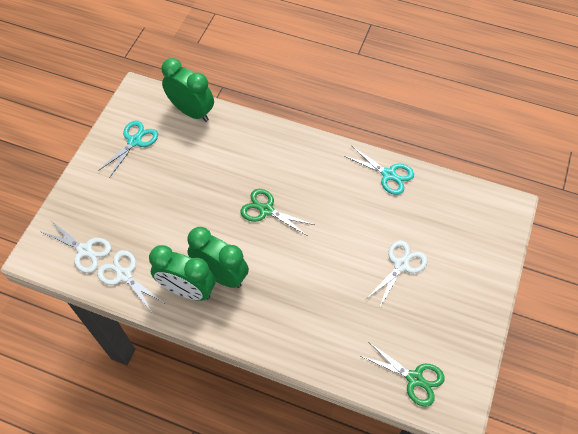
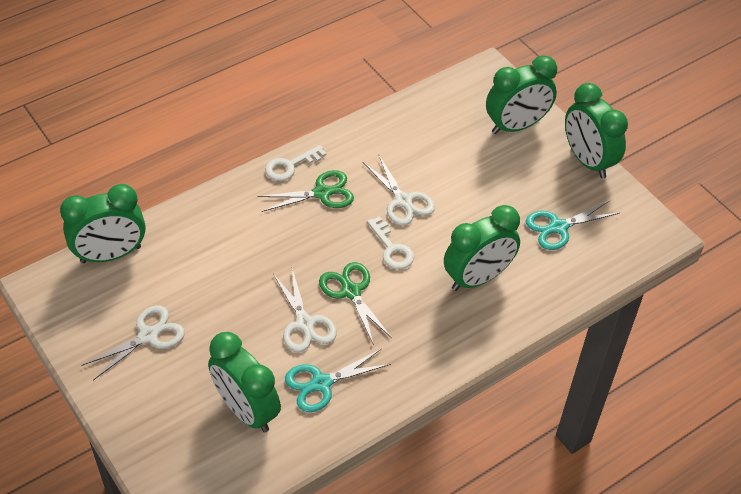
green clock: 3 -> 5
white key: 0 -> 2

